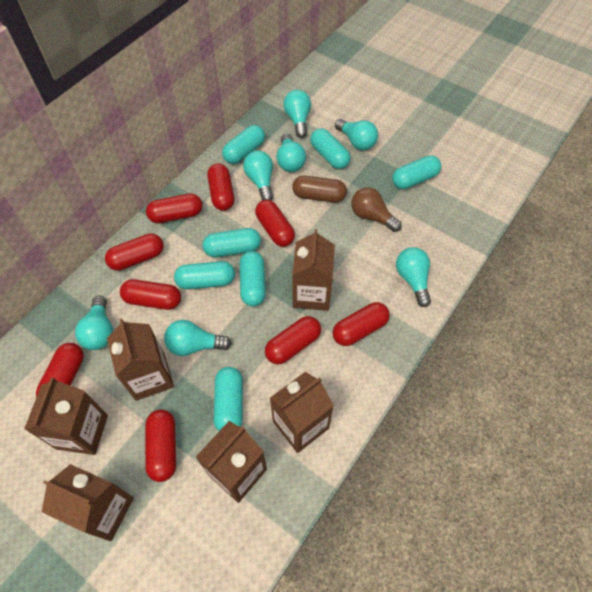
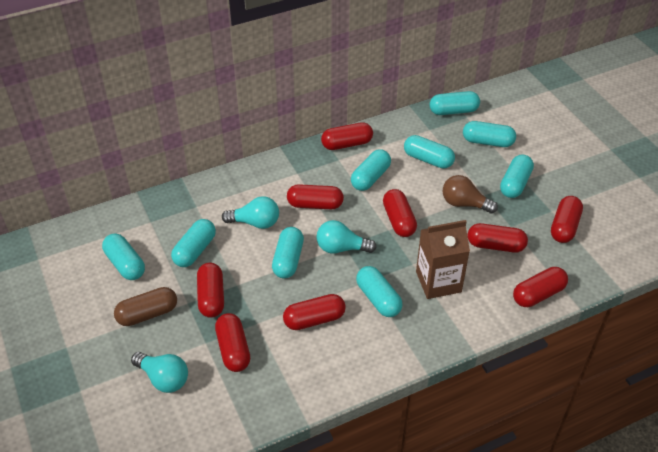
brown carton: 6 -> 1
turquoise capsule: 7 -> 9
turquoise light bulb: 7 -> 3

